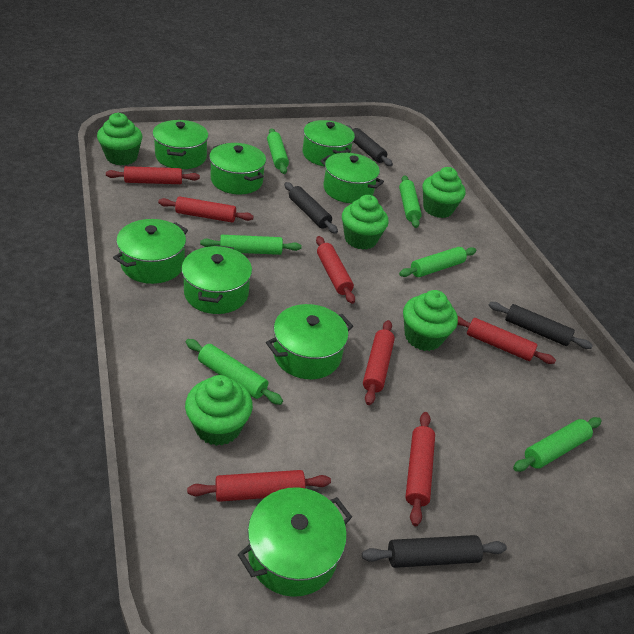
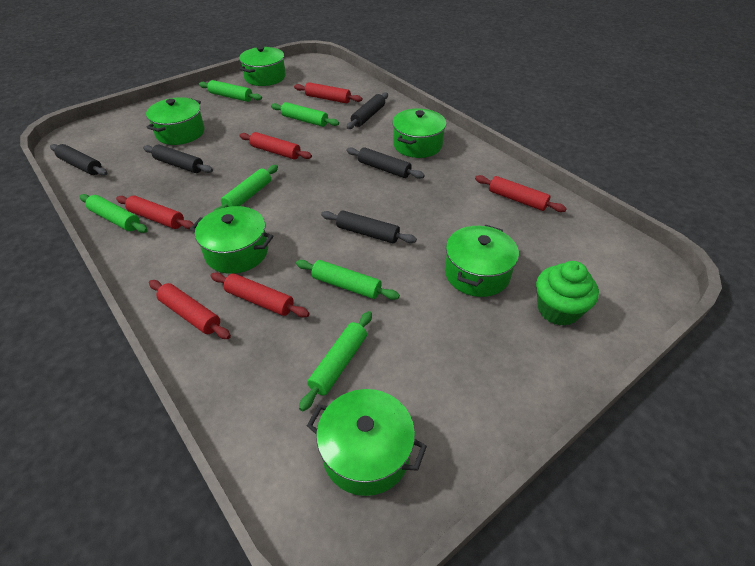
black rolling pin: 4 -> 5
green cupcake: 5 -> 1
green pot: 8 -> 6
red rolling pin: 7 -> 6

